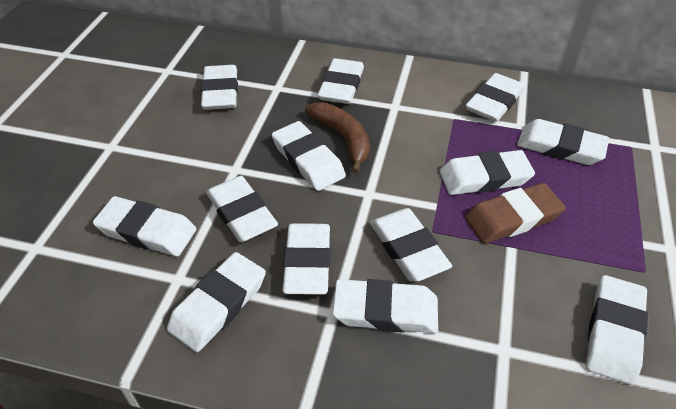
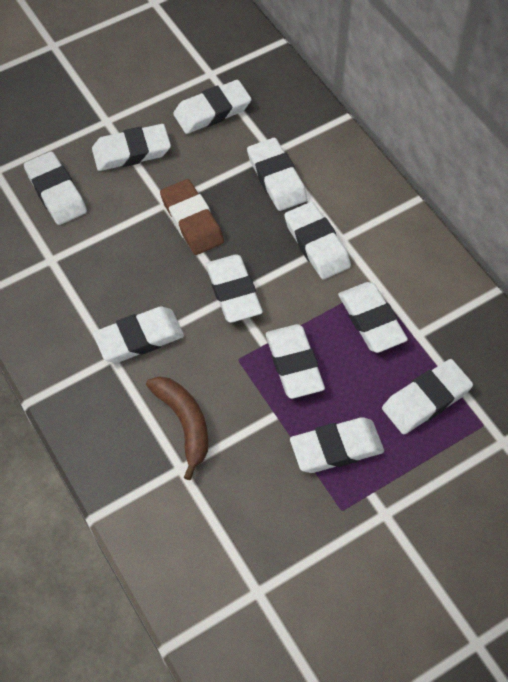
white eraser: 13 -> 11

